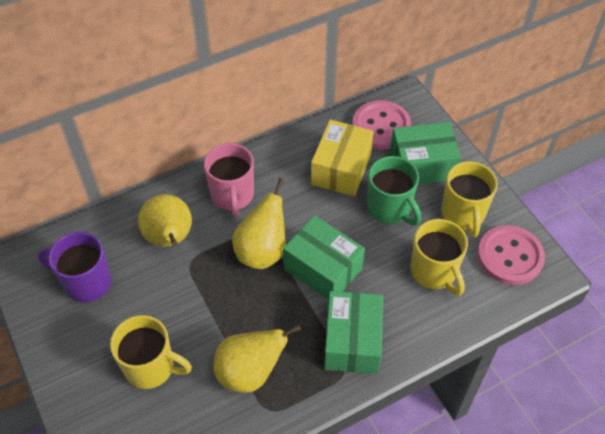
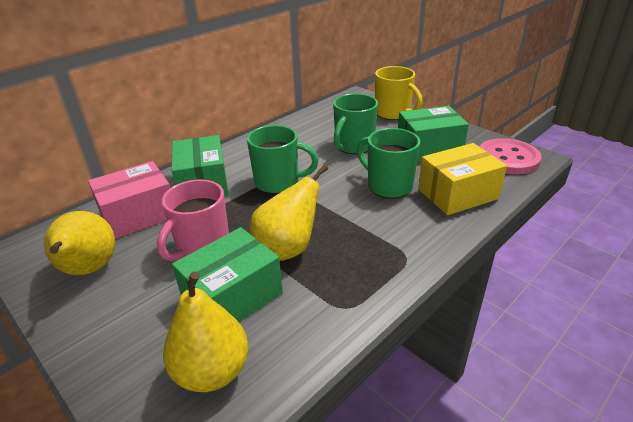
green mug: 1 -> 3
pink box: 0 -> 1
pink button: 2 -> 1
purple mug: 1 -> 0
yellow mug: 3 -> 1

